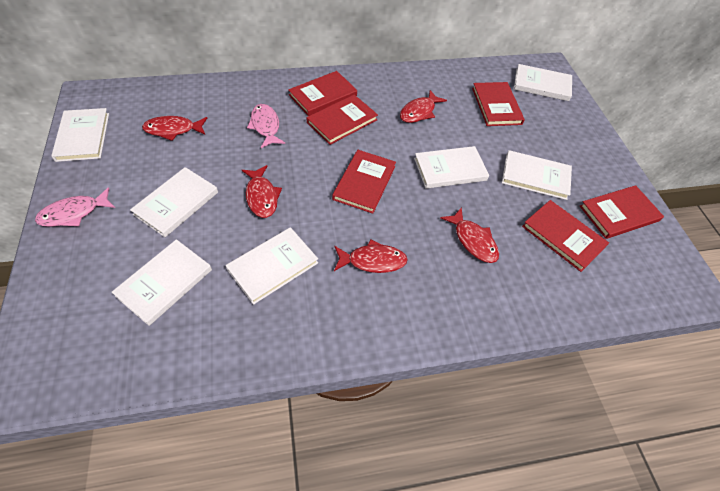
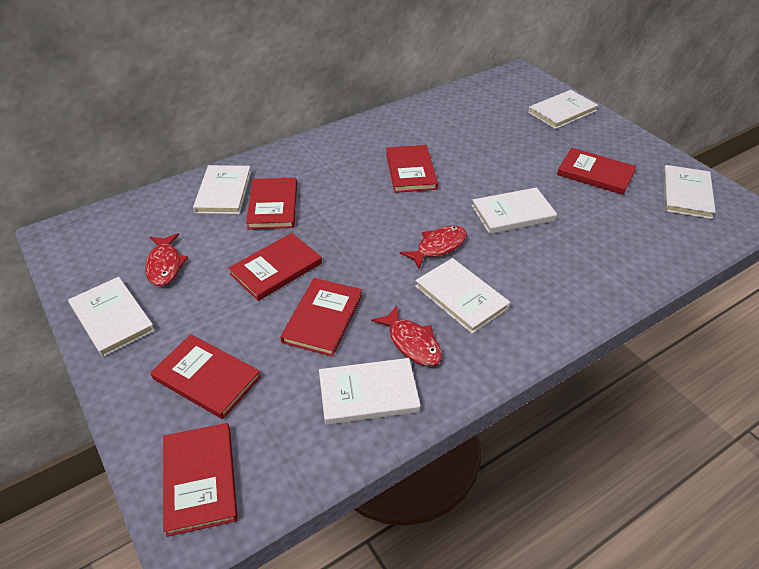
pink fish: 2 -> 0
red book: 6 -> 7
red fish: 5 -> 3

